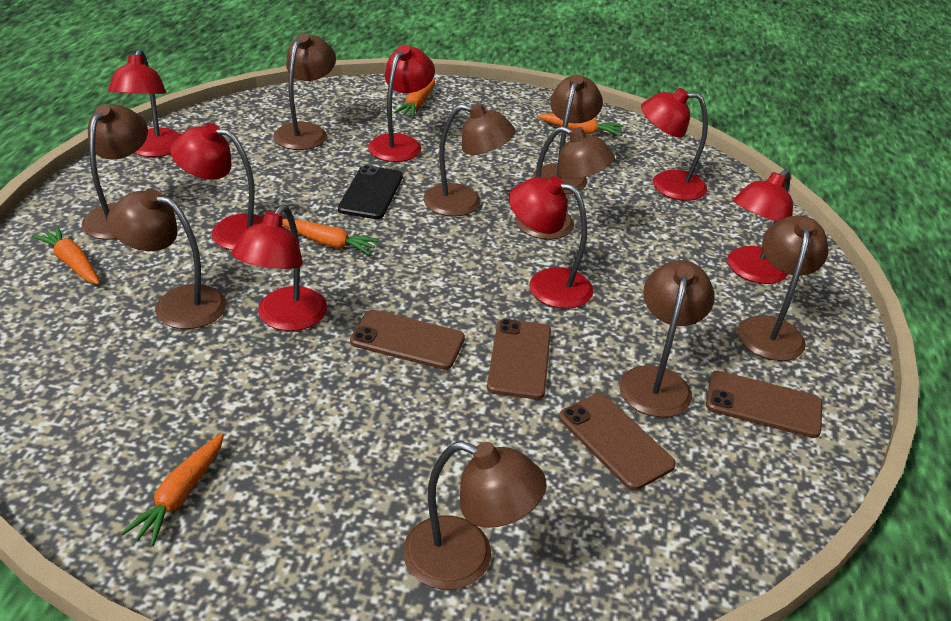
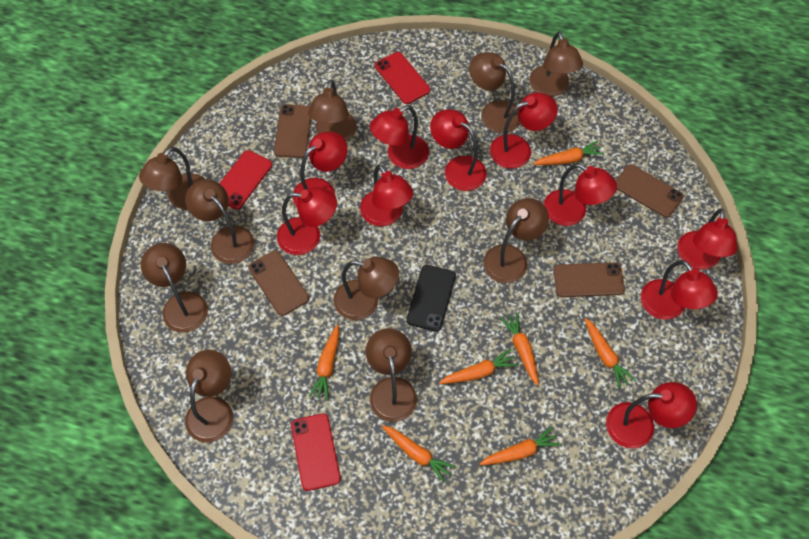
brown lamp: 9 -> 10
orange carrot: 5 -> 7
red lamp: 7 -> 10
red phone: 0 -> 3

